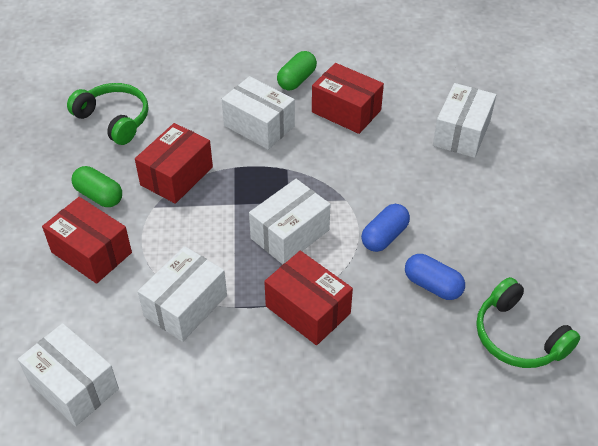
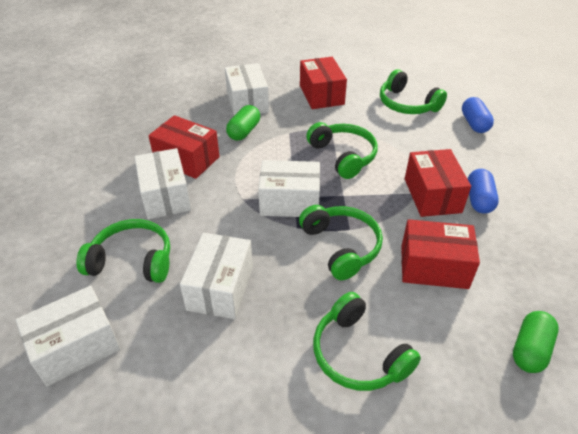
green headphones: 2 -> 5

